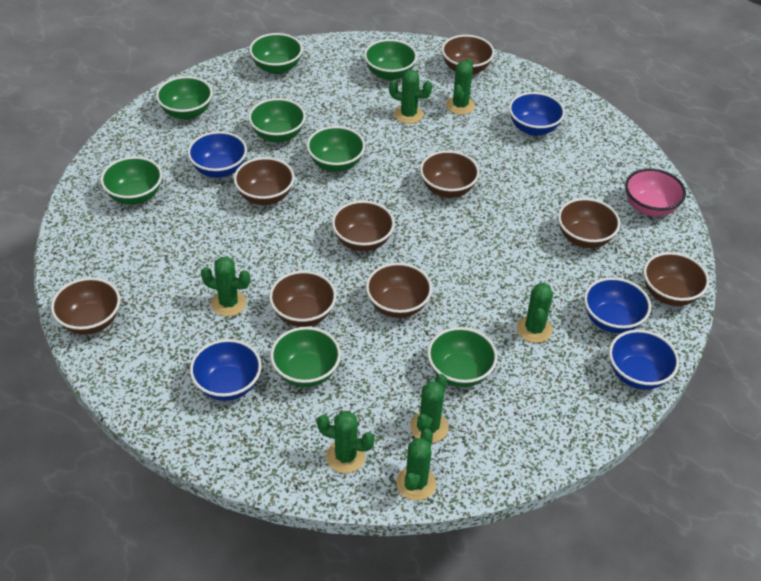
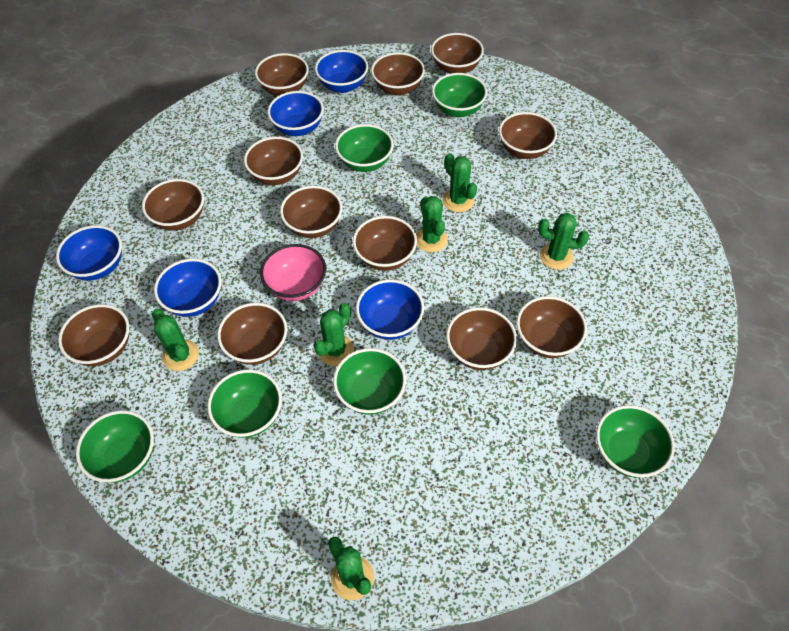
brown bowl: 9 -> 12
green bowl: 8 -> 6
green cactus: 7 -> 6

